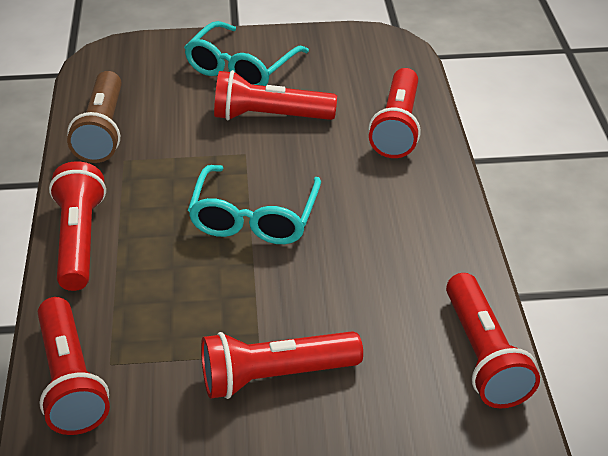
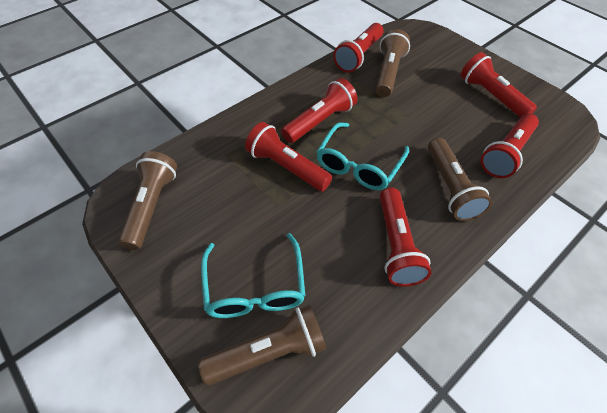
brown flashlight: 1 -> 4

